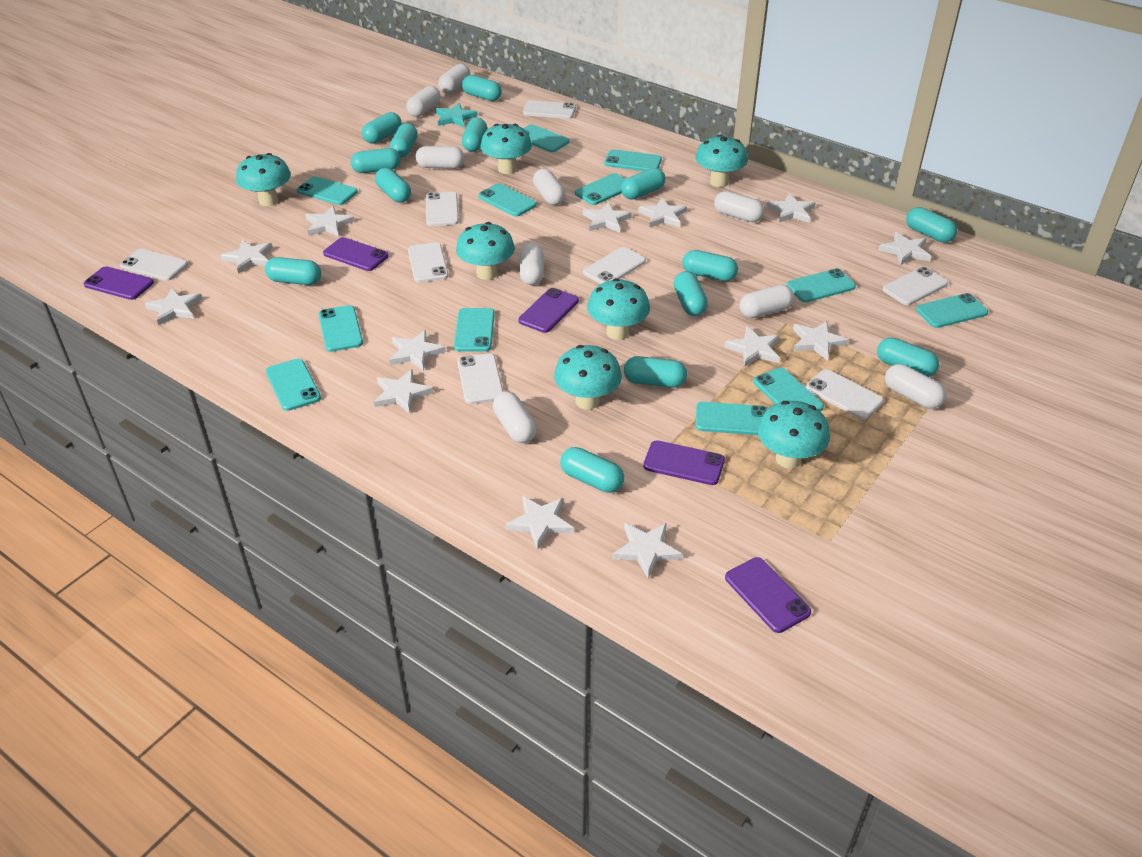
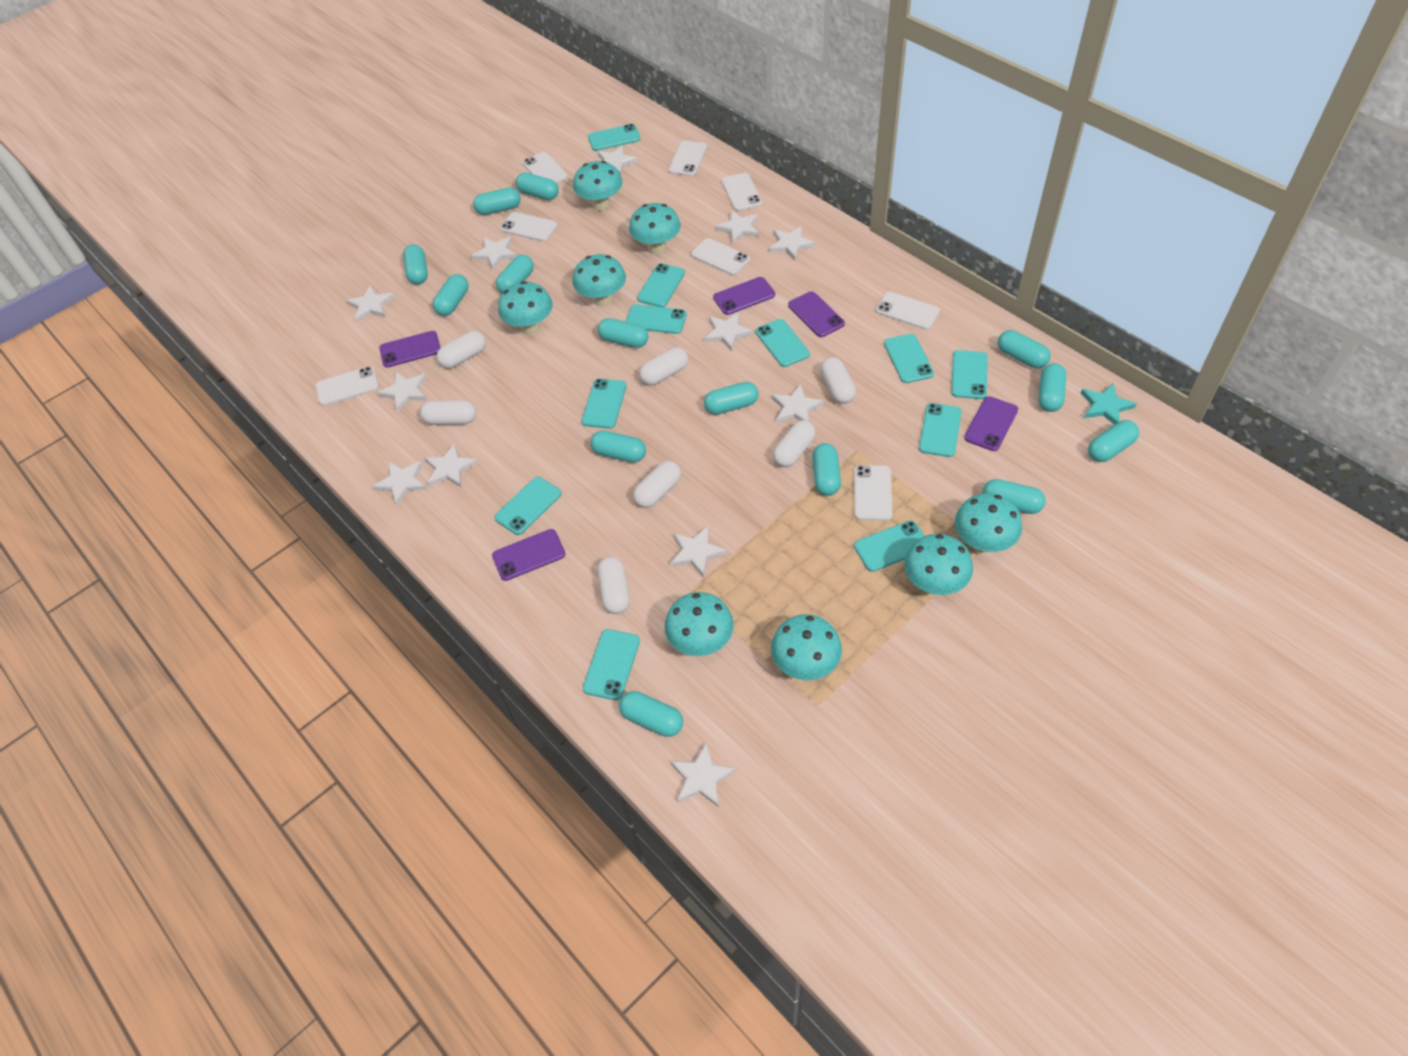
turquoise mushroom: 7 -> 8
turquoise phone: 12 -> 11
white capsule: 9 -> 7
white star: 13 -> 12

